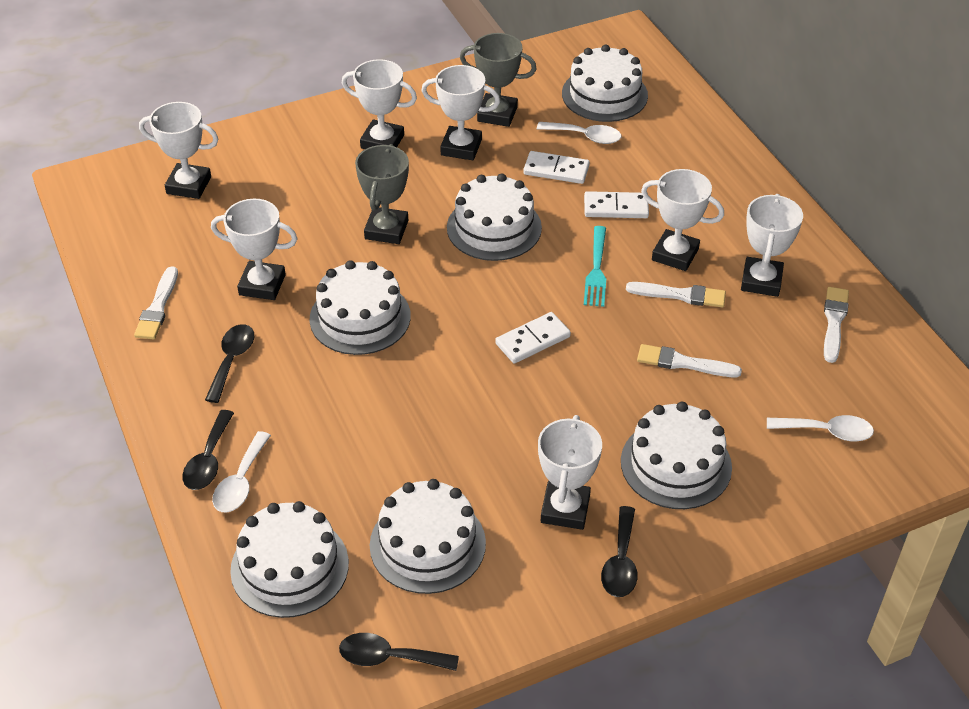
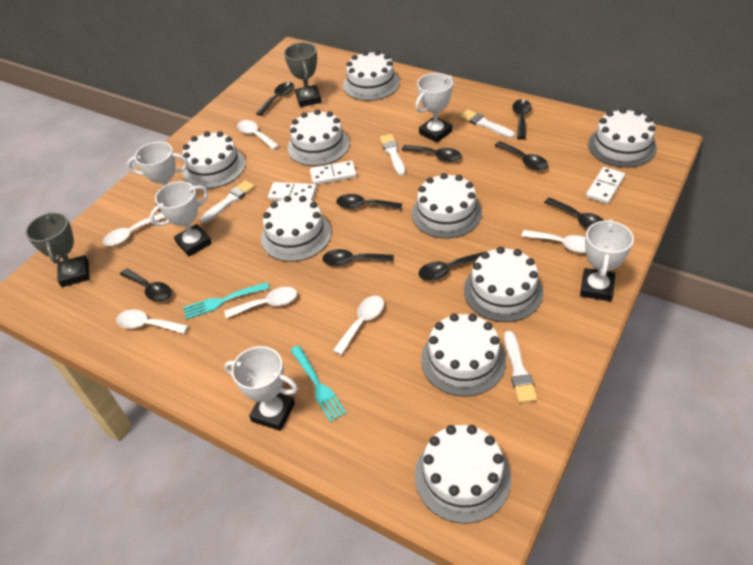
black spoon: 4 -> 9
turquoise fork: 1 -> 2
white cake: 6 -> 9
white spoon: 3 -> 6
white trophy: 7 -> 5

